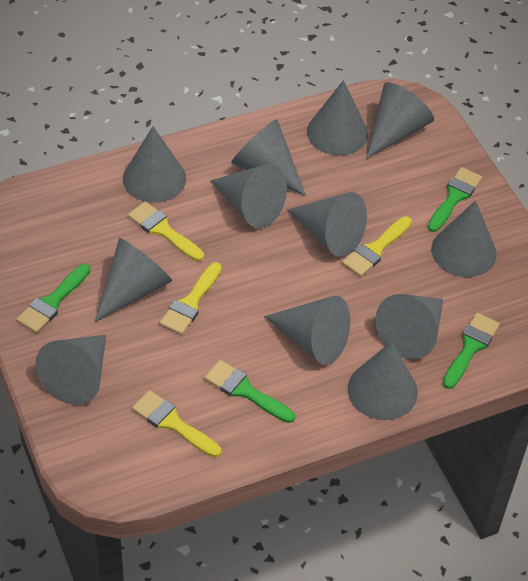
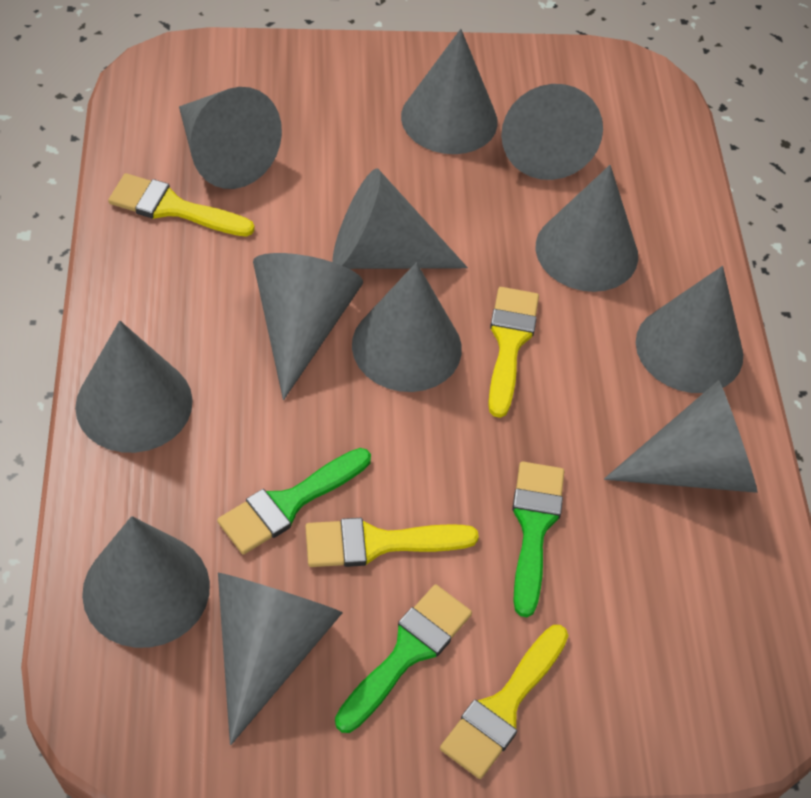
green brush: 4 -> 3

